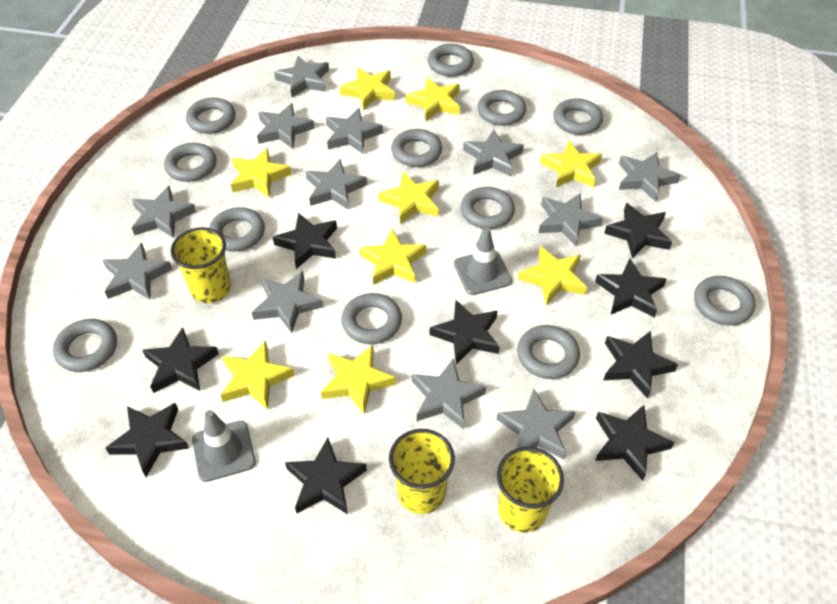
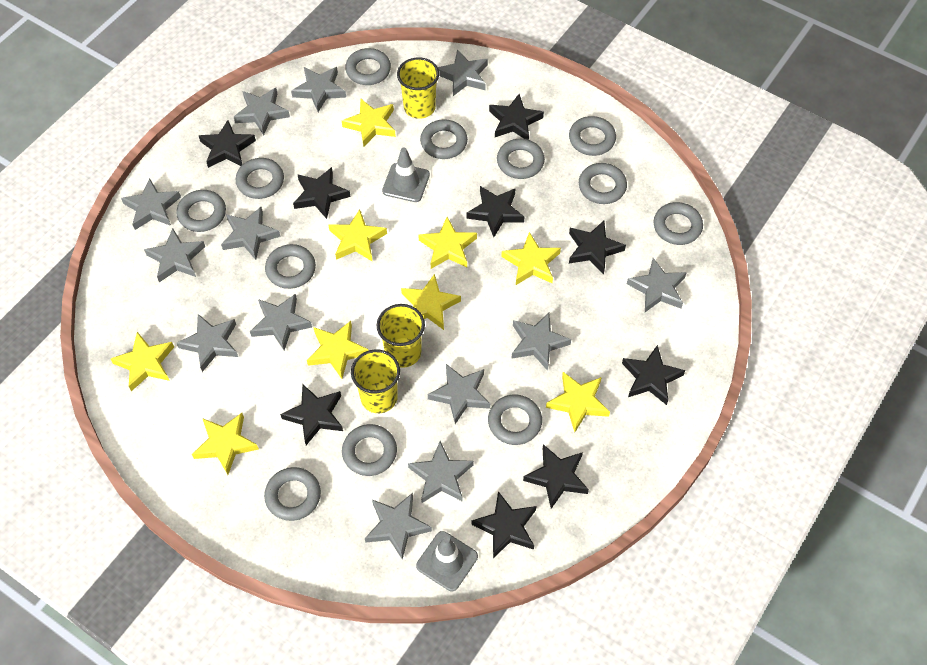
grey star: 12 -> 13

